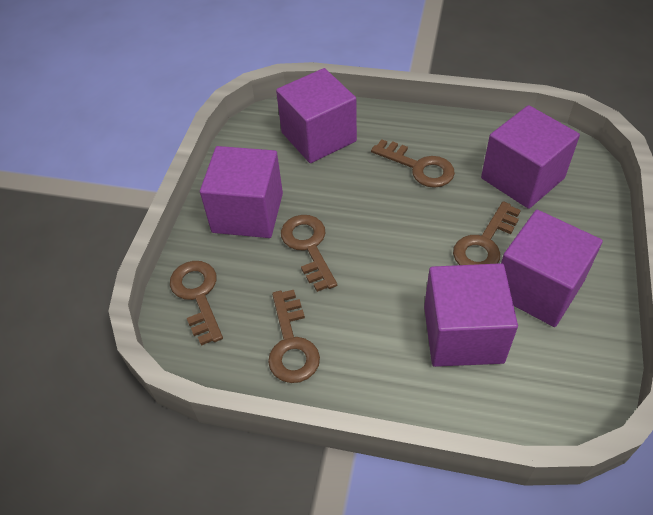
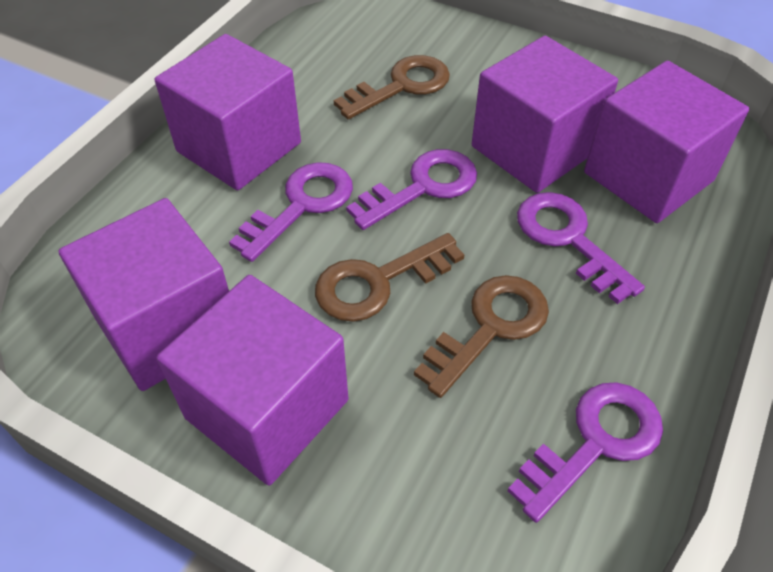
brown key: 5 -> 3
purple key: 0 -> 4

